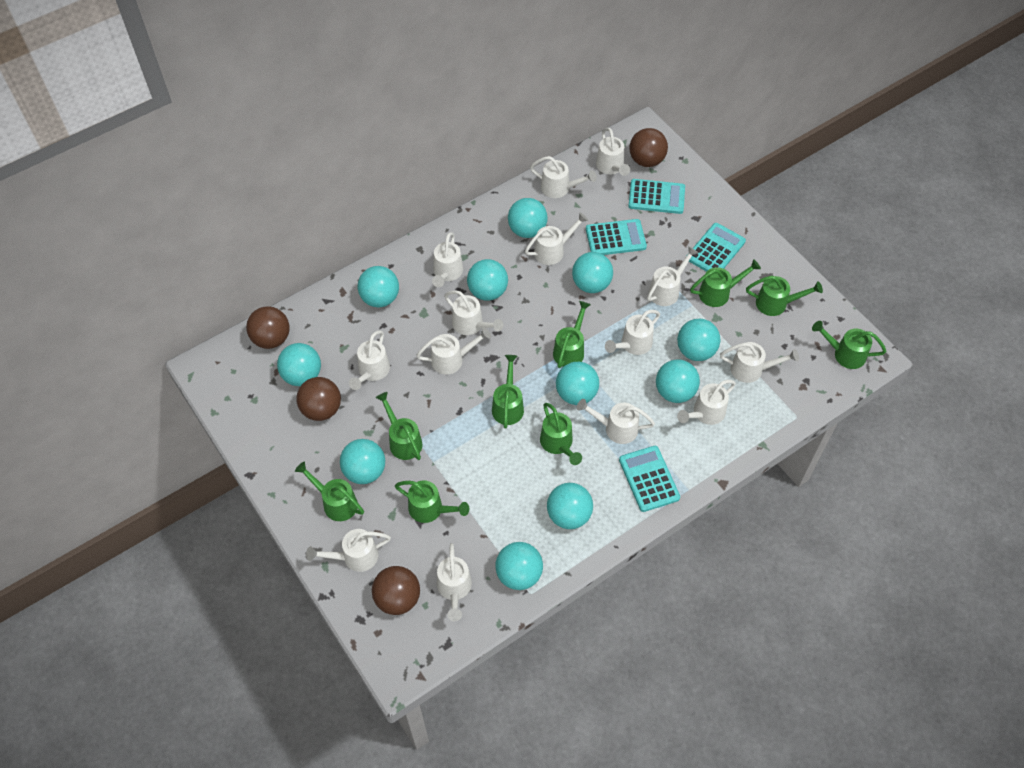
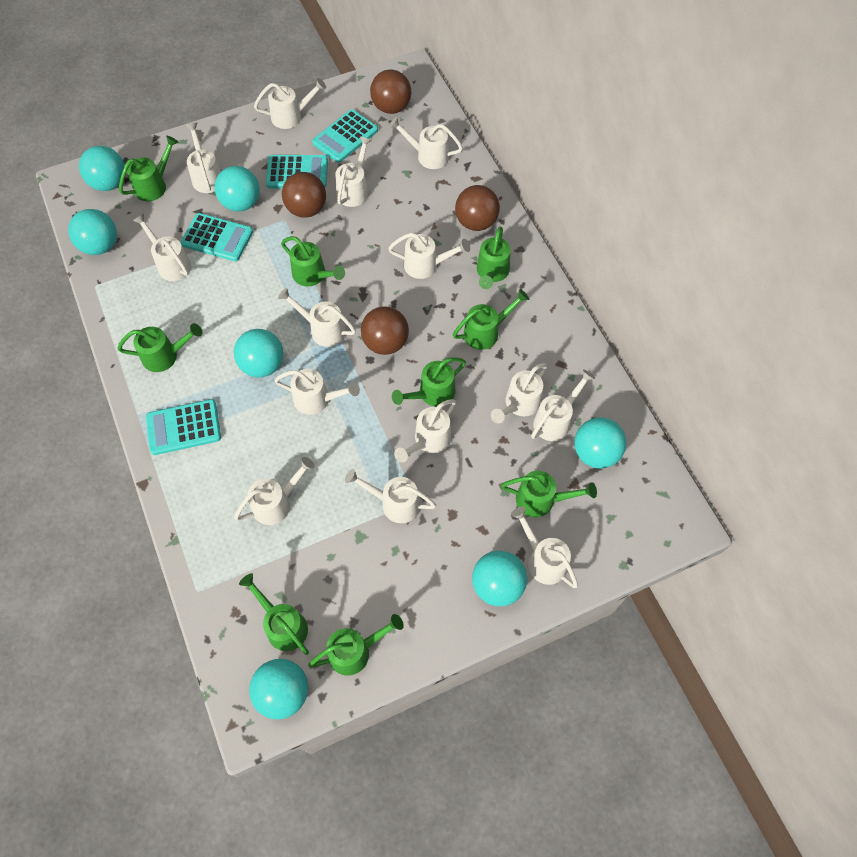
turquoise ball: 11 -> 7

